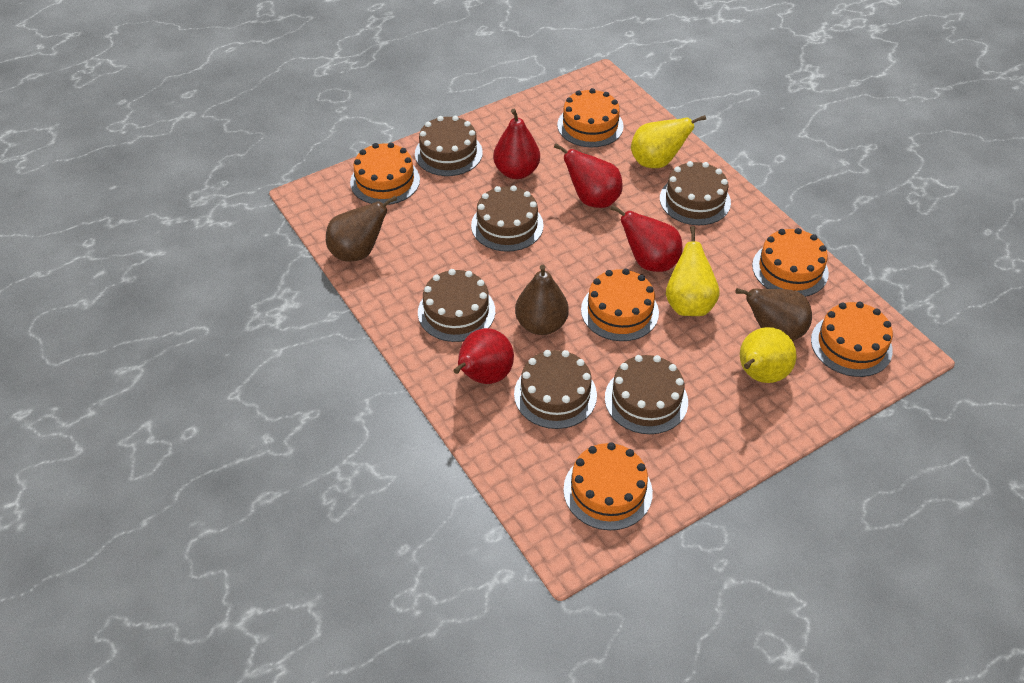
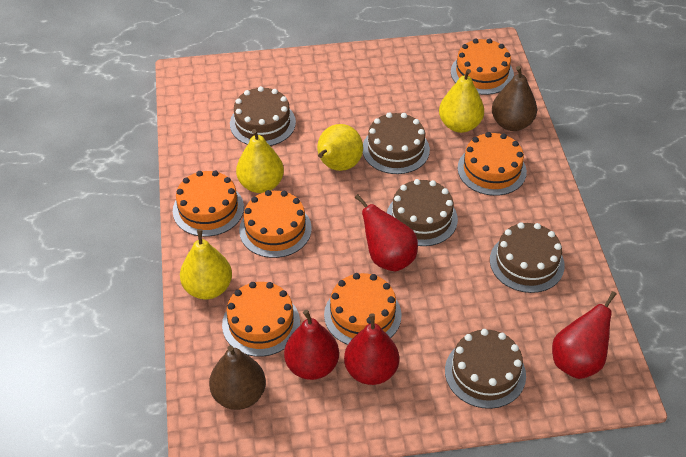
brown cake: 6 -> 5
brown pear: 3 -> 2
yellow pear: 3 -> 4

